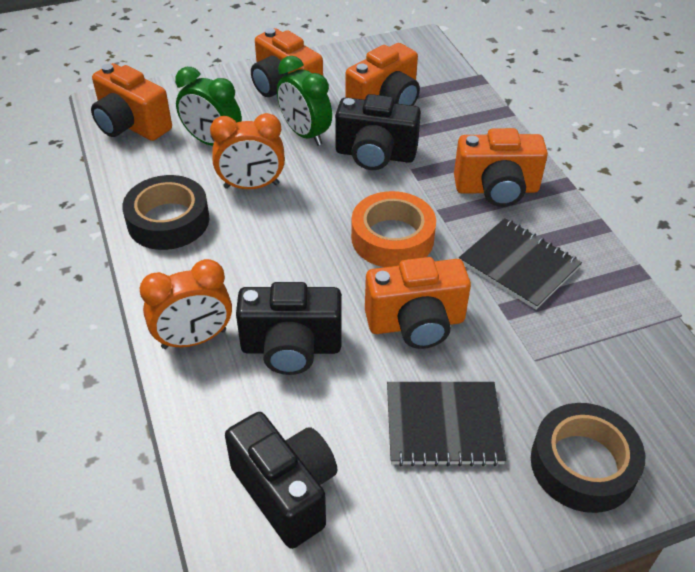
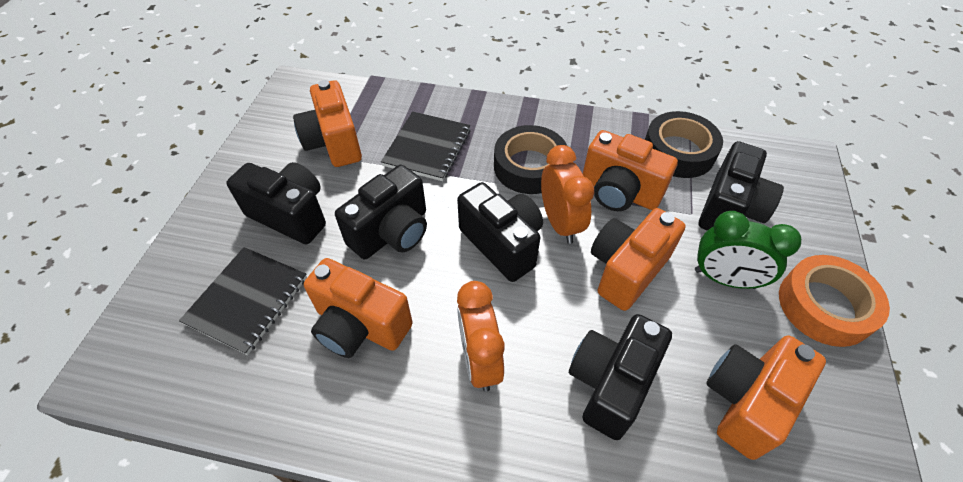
black camera: 3 -> 5
green clock: 2 -> 1

